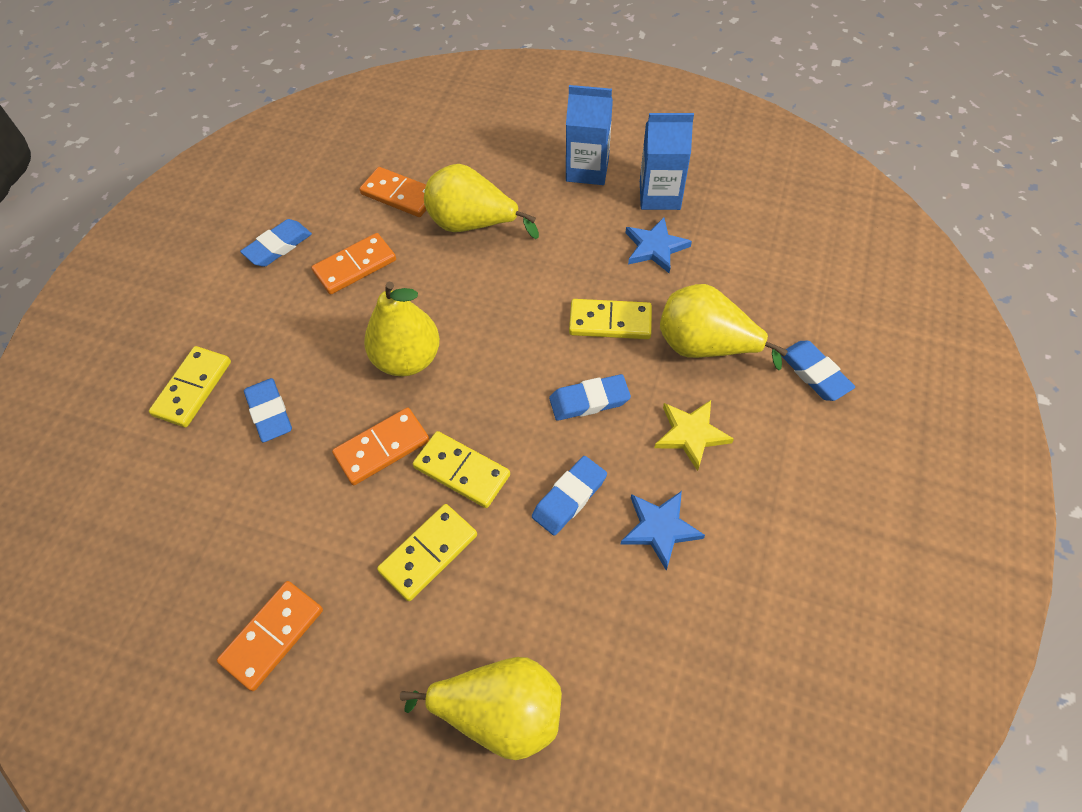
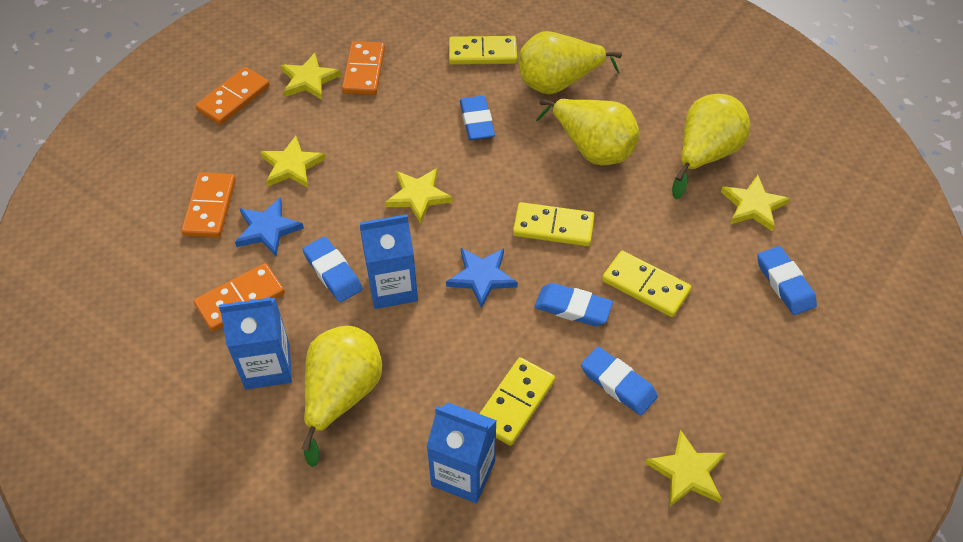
blue carton: 2 -> 3
yellow star: 1 -> 5

